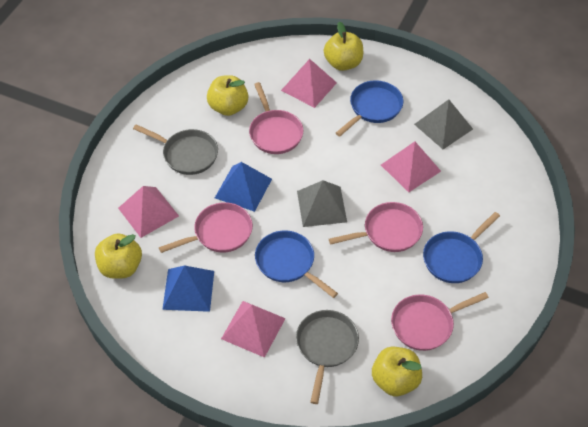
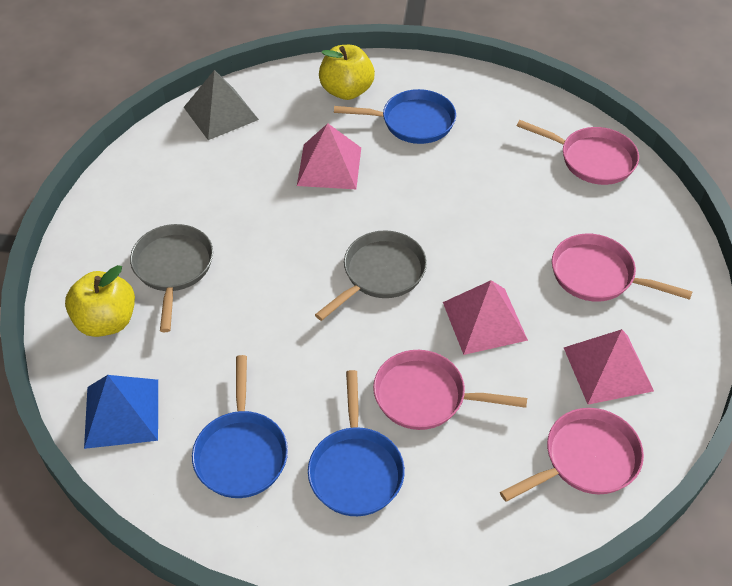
blue pyramid: 2 -> 1
grey pyramid: 2 -> 1
pink pyramid: 4 -> 3
yellow apple: 4 -> 2

